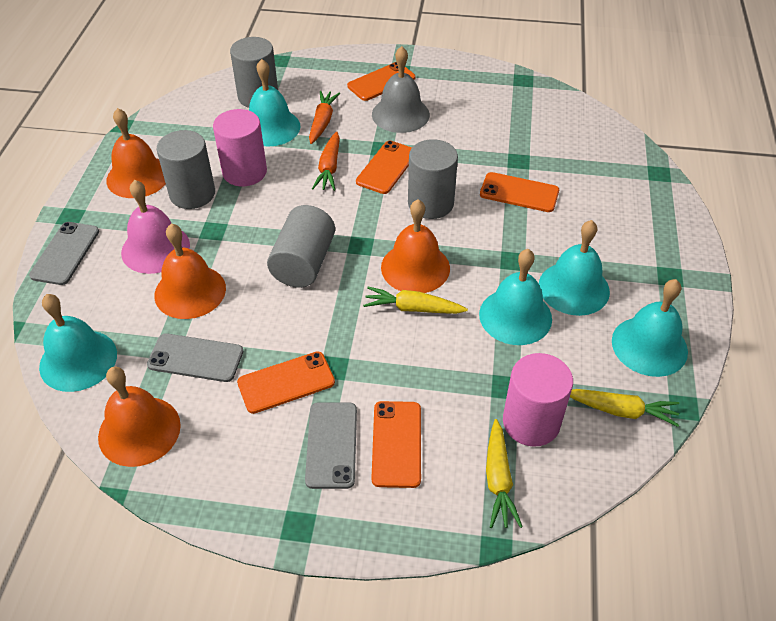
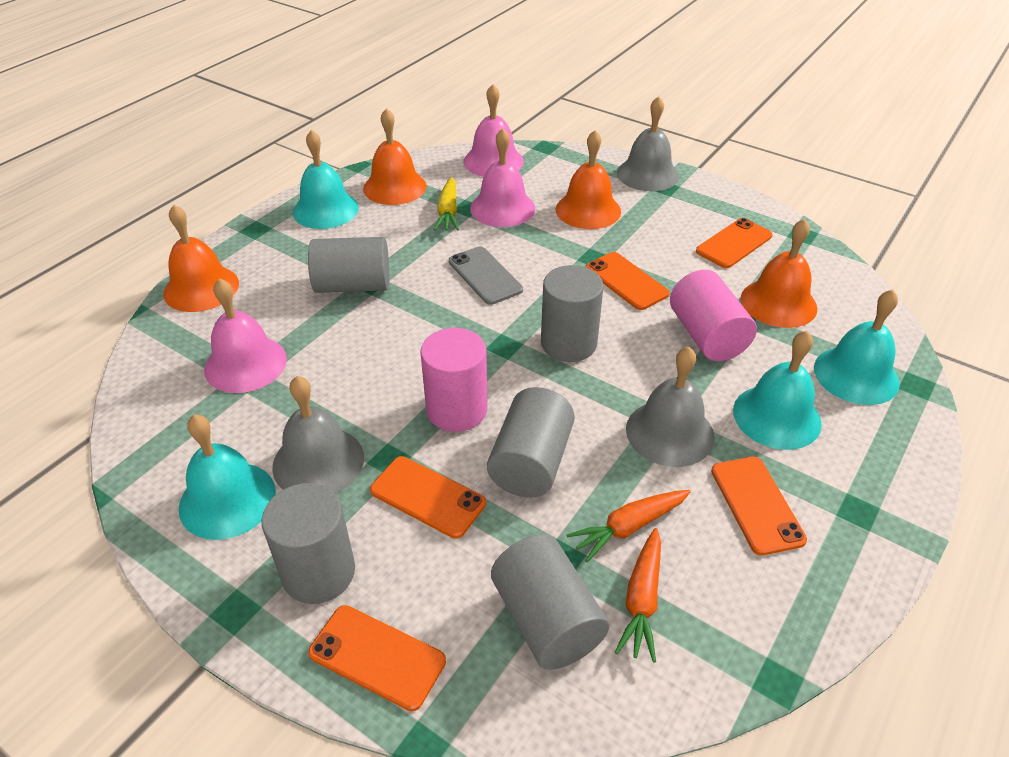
grey bell: 1 -> 3
grey cylinder: 4 -> 5
grey phone: 3 -> 1
pink bell: 1 -> 3
turquoise bell: 5 -> 4
yellow carrot: 3 -> 1

